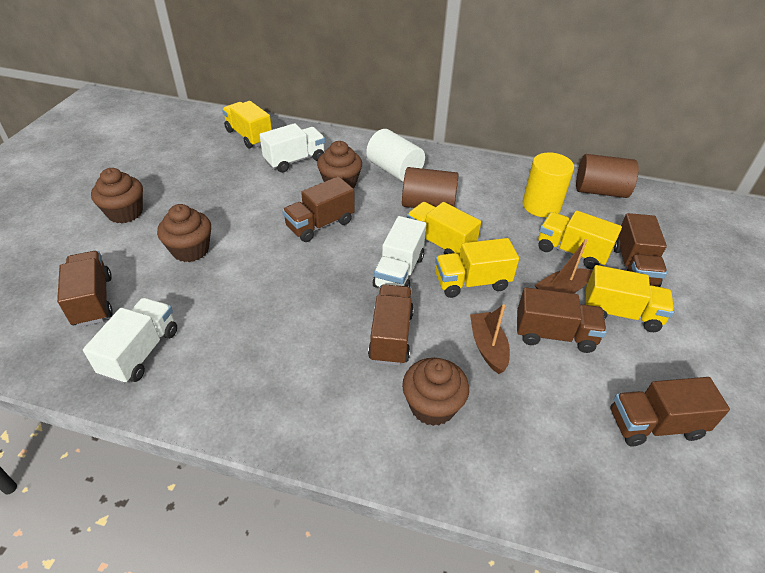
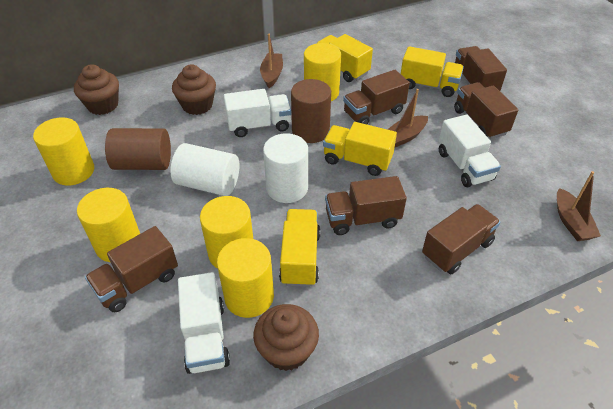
brown boat: 2 -> 3
brown cupcake: 4 -> 3
white cylinder: 1 -> 2
yellow cylinder: 1 -> 5
yellow truck: 5 -> 4

